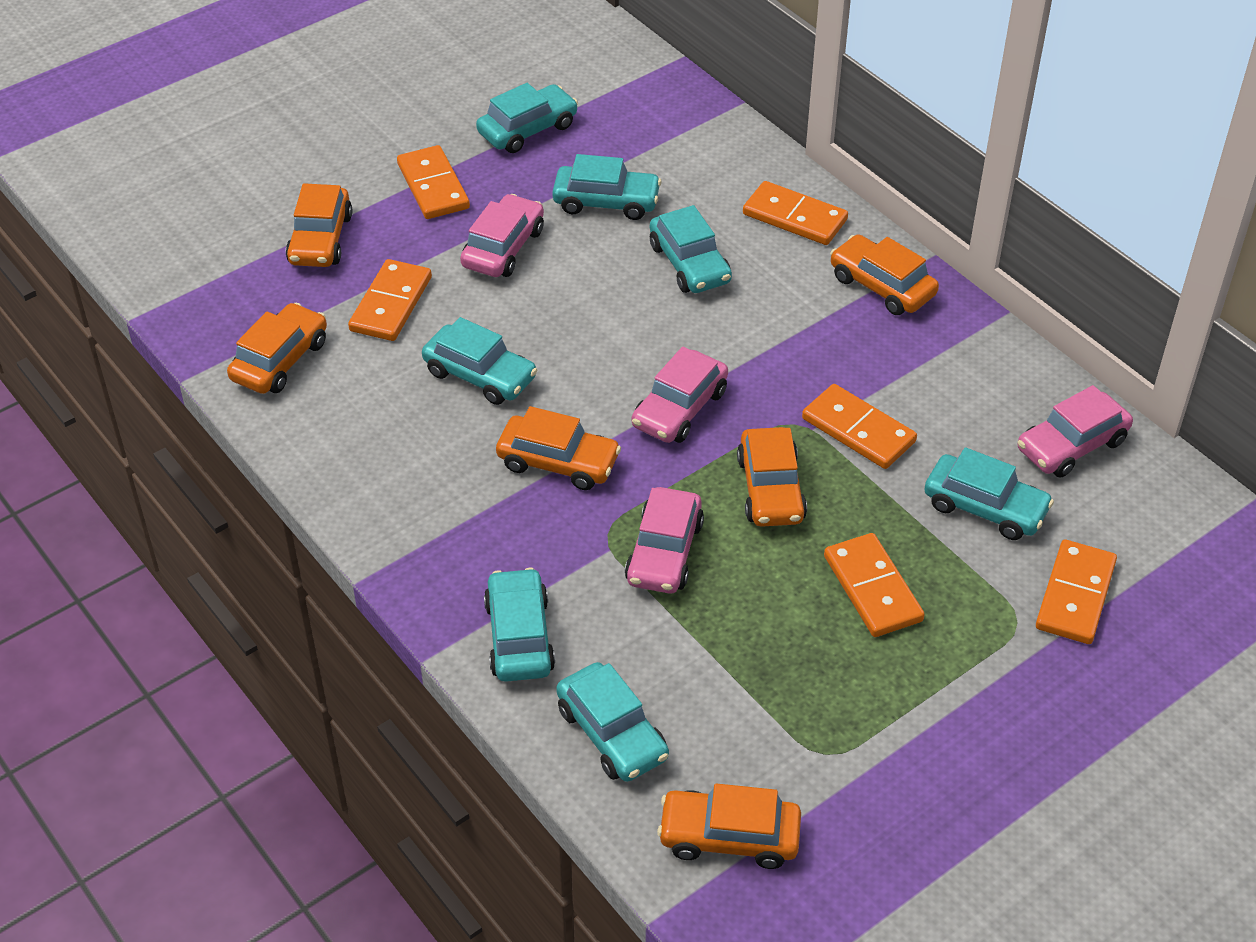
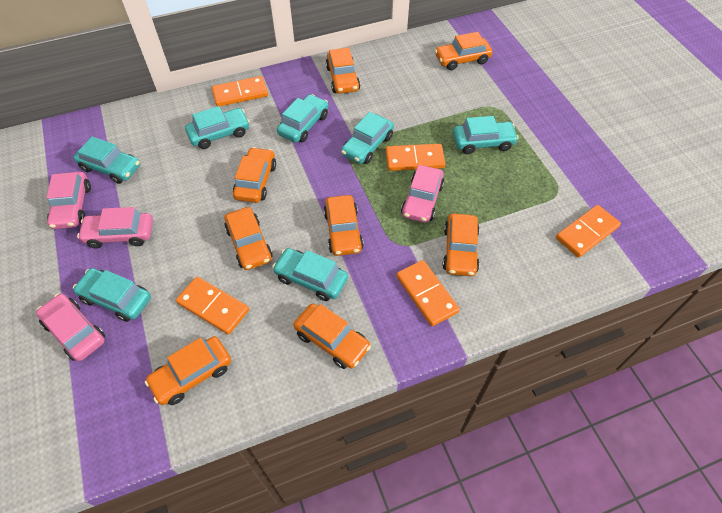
orange car: 6 -> 8
orange domino: 6 -> 5

